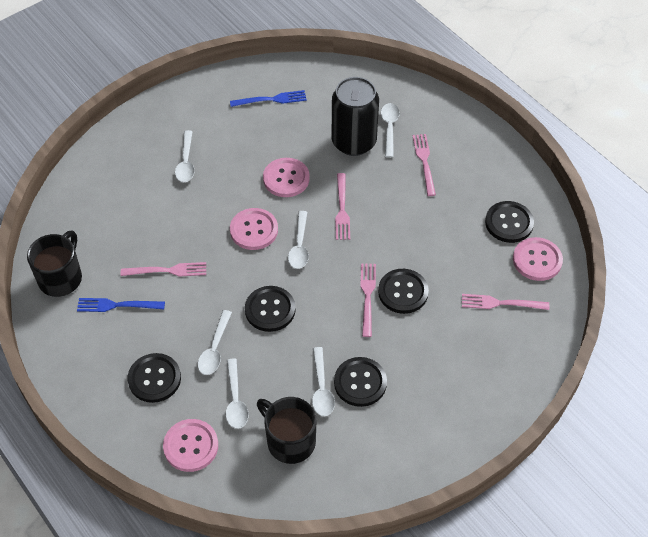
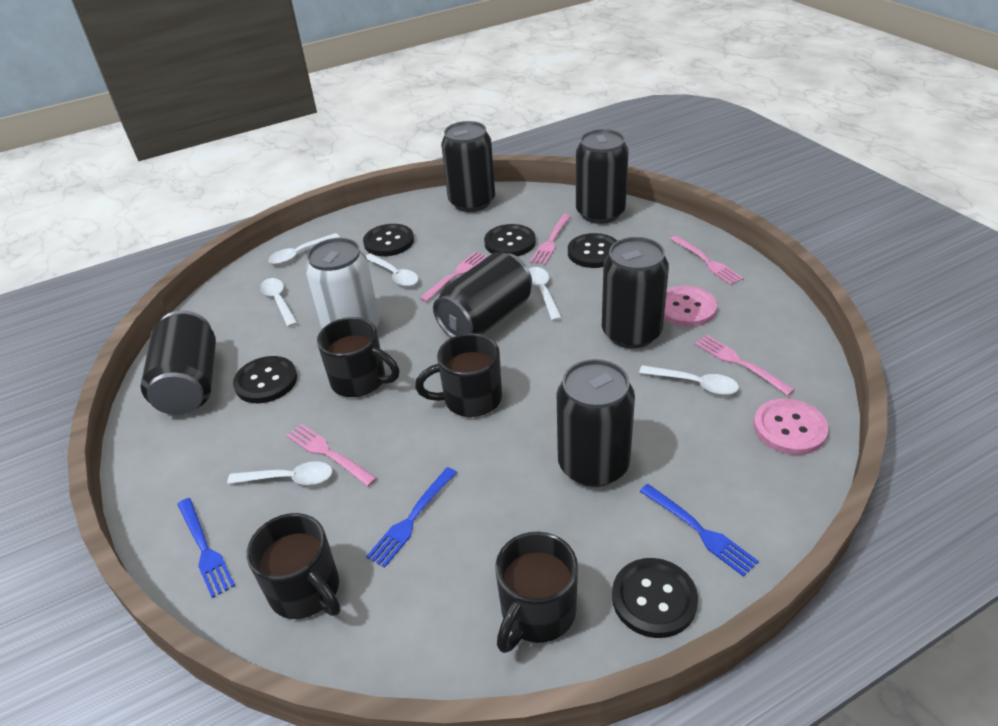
black can: 1 -> 6
black mug: 2 -> 4
blue fork: 2 -> 3
pink button: 4 -> 2
white can: 0 -> 1

